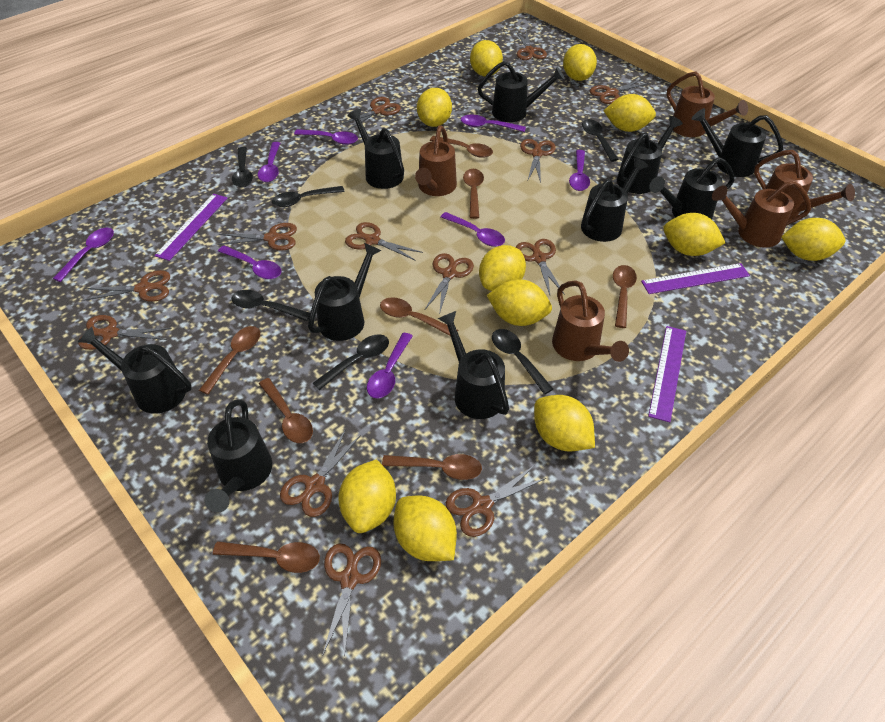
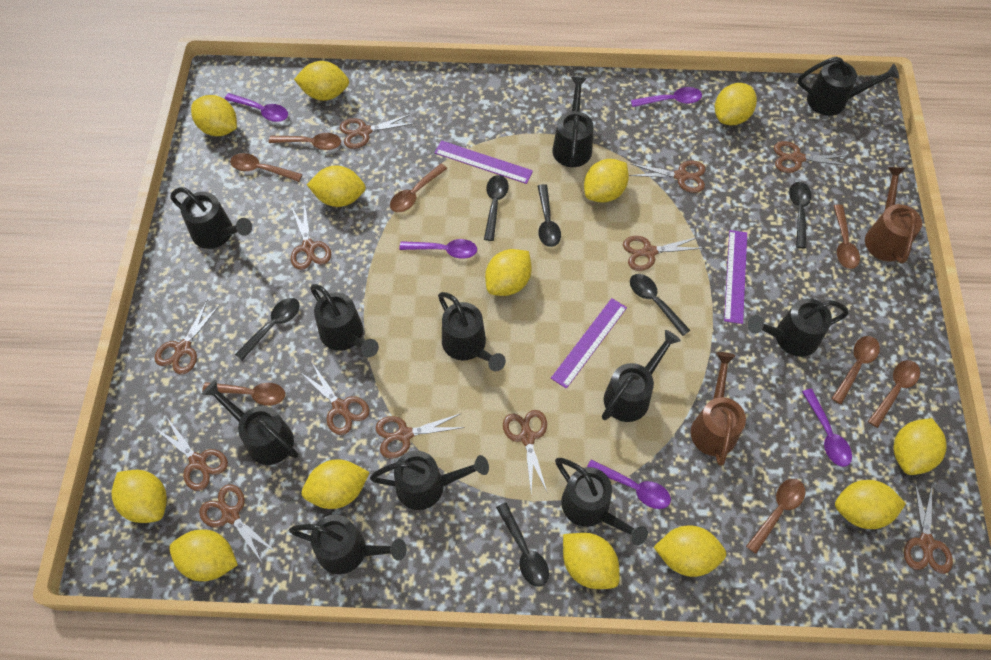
black watering can: 10 -> 11
brown scissors: 13 -> 12
brown watering can: 5 -> 2
purple spoon: 8 -> 5
yellow lemon: 11 -> 13

